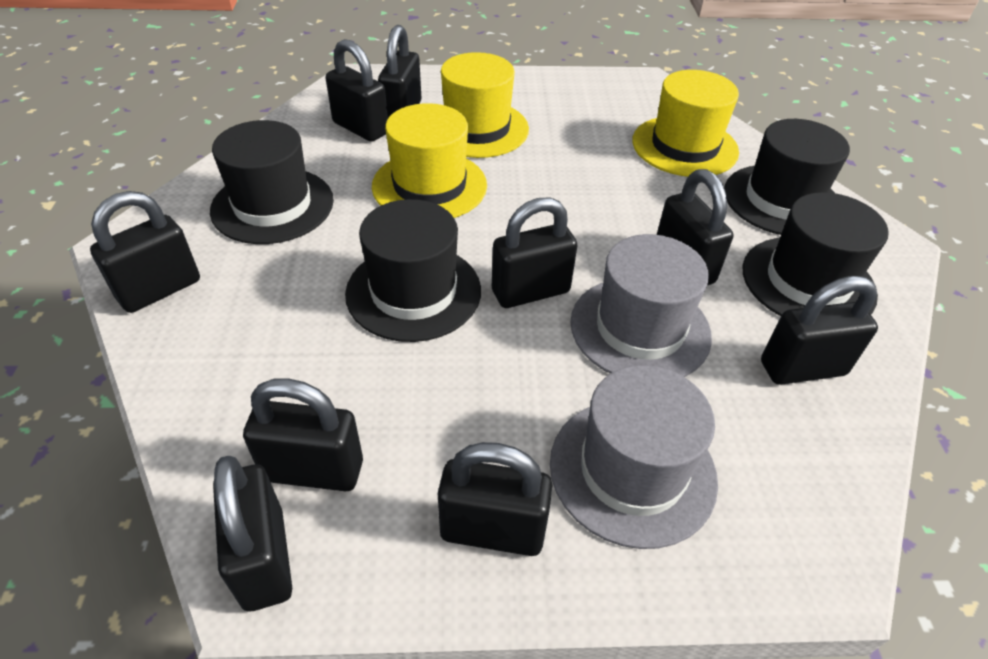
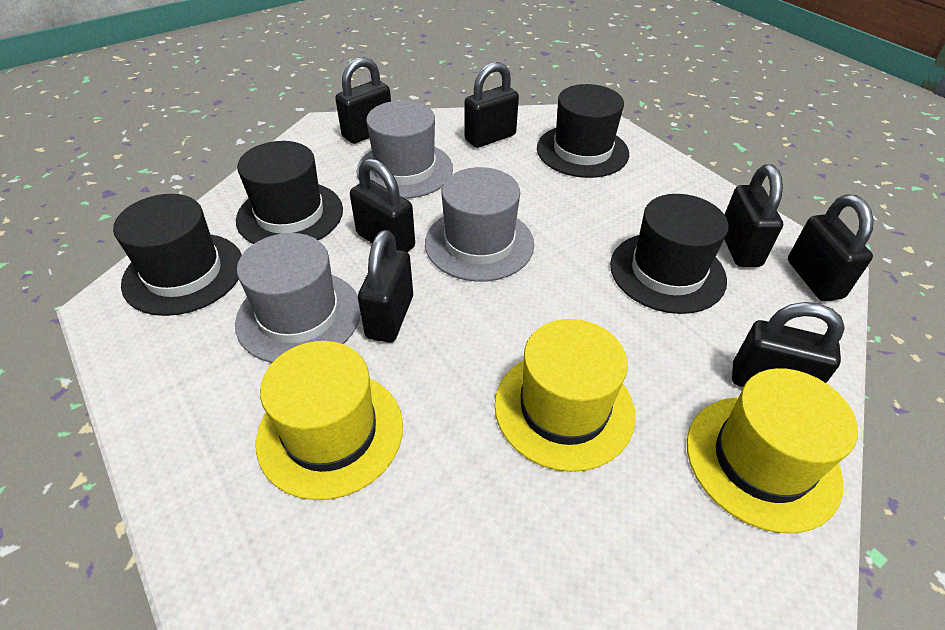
black padlock: 9 -> 7
grey hat: 2 -> 3

